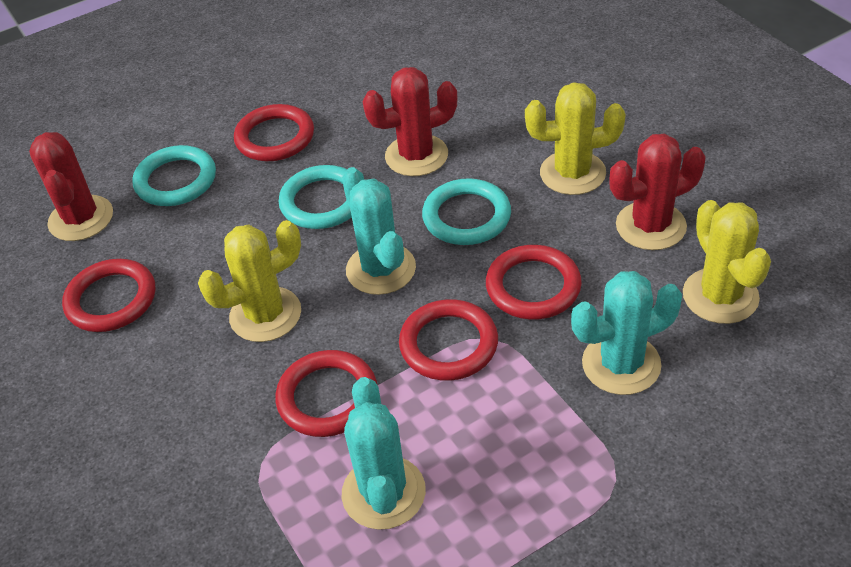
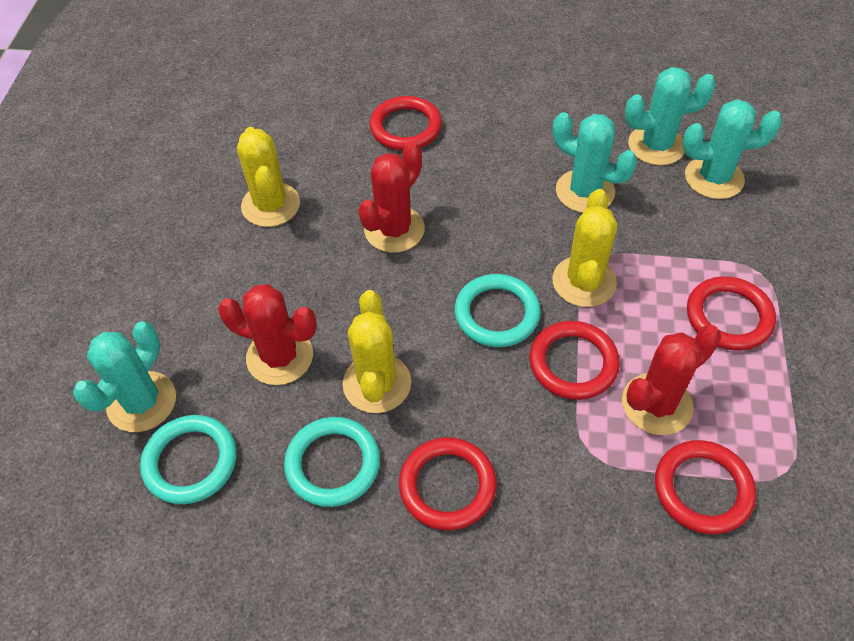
turquoise cactus: 3 -> 4

